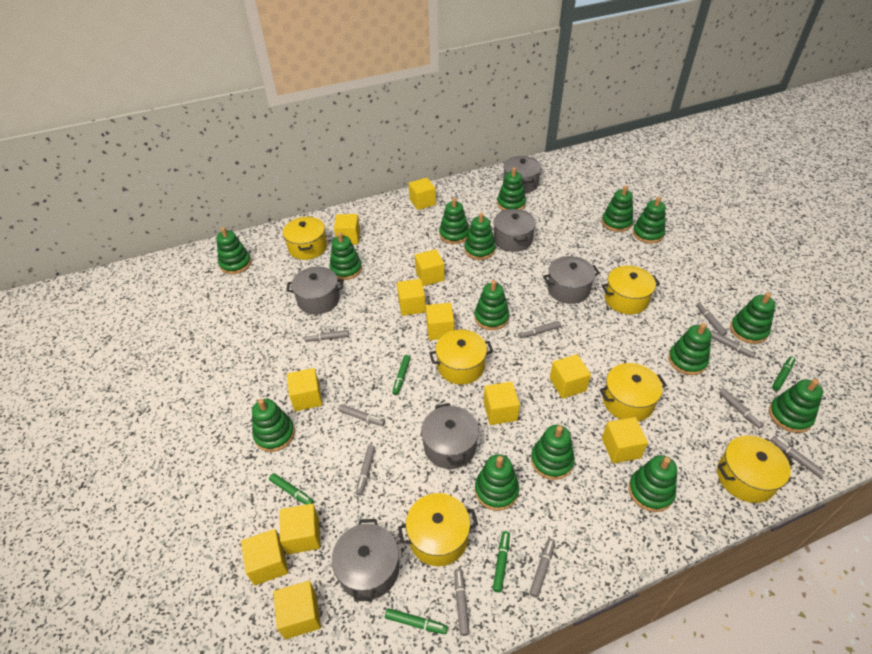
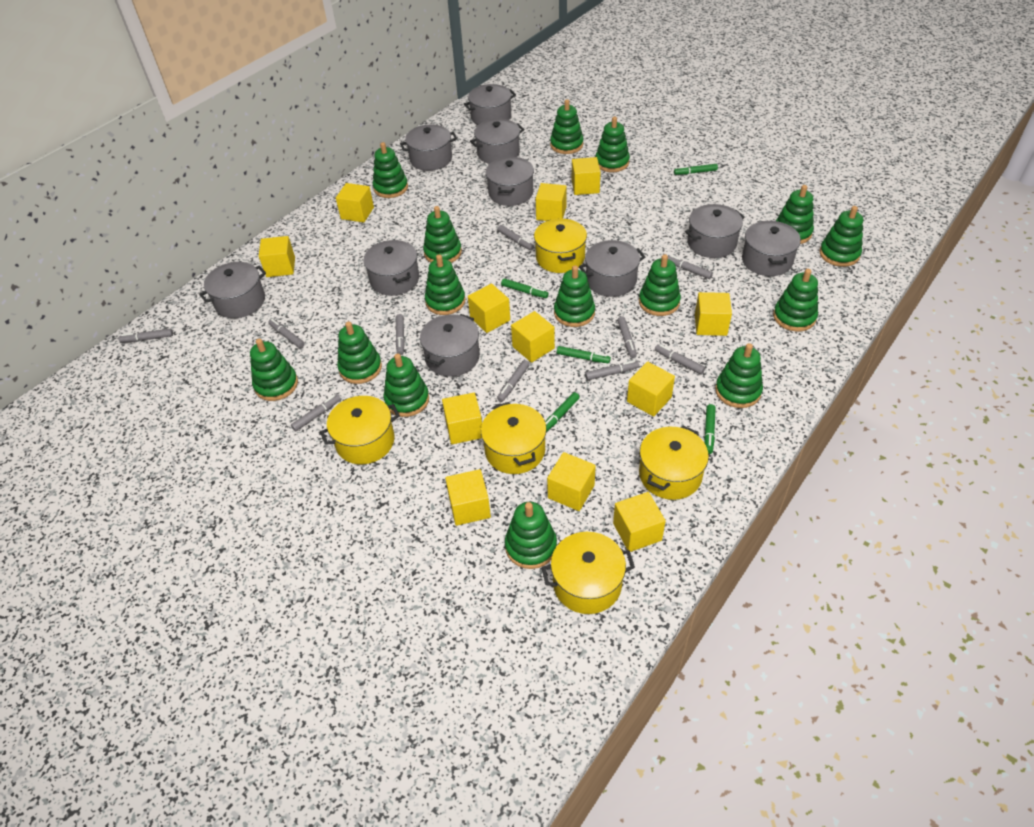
grey pot: 6 -> 10
yellow pot: 6 -> 5

